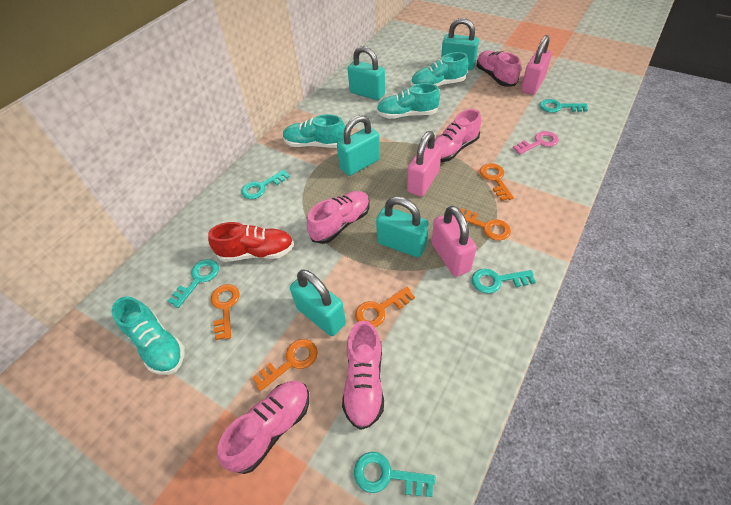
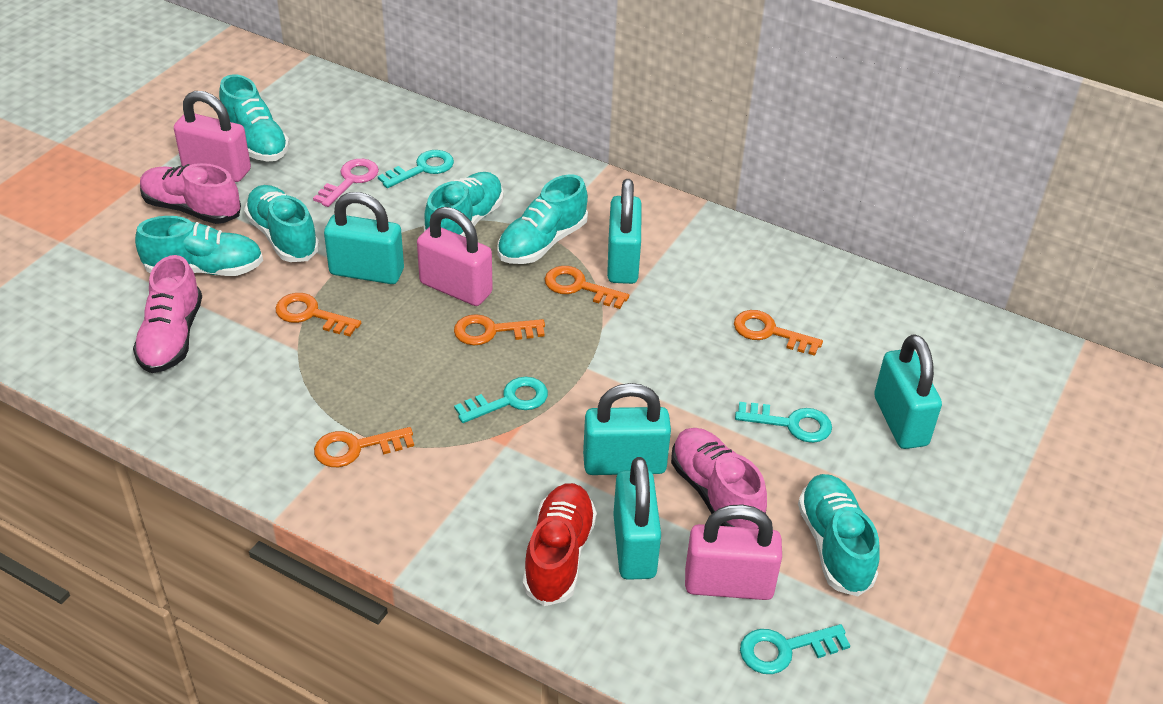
pink shoe: 5 -> 3
turquoise key: 5 -> 4
turquoise shoe: 4 -> 6

